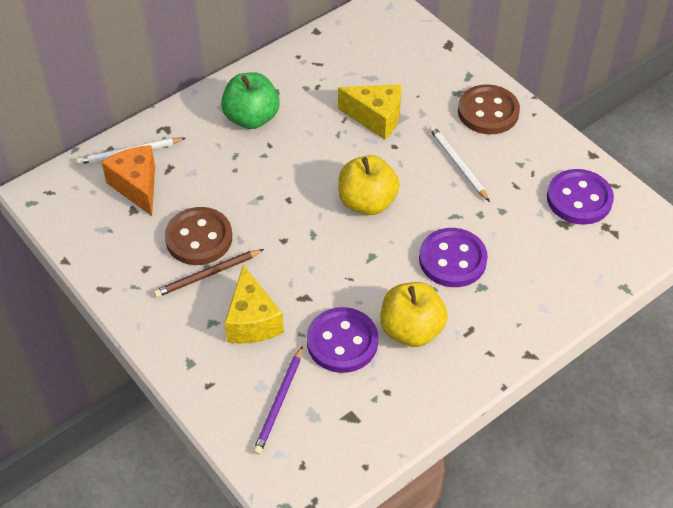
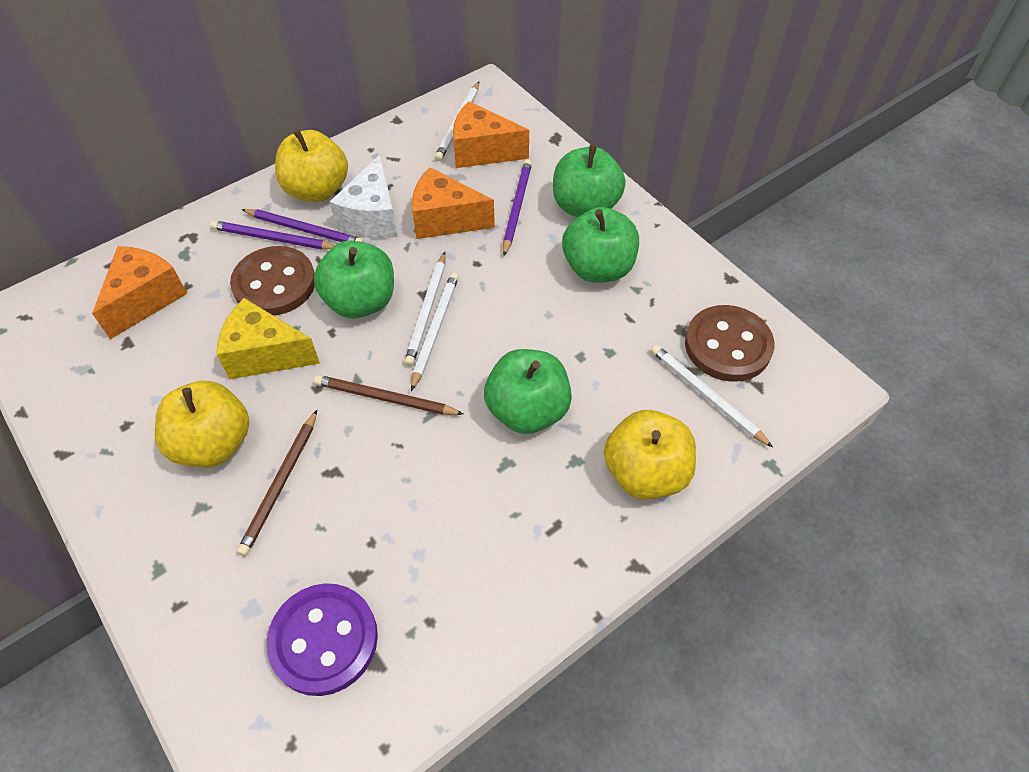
brown pencil: 1 -> 2
green apple: 1 -> 4
orange cheese: 1 -> 3
purple button: 3 -> 1
purple pencil: 1 -> 3
white cheese: 0 -> 1
white pencil: 2 -> 4
yellow apple: 2 -> 3
yellow cheese: 2 -> 1

